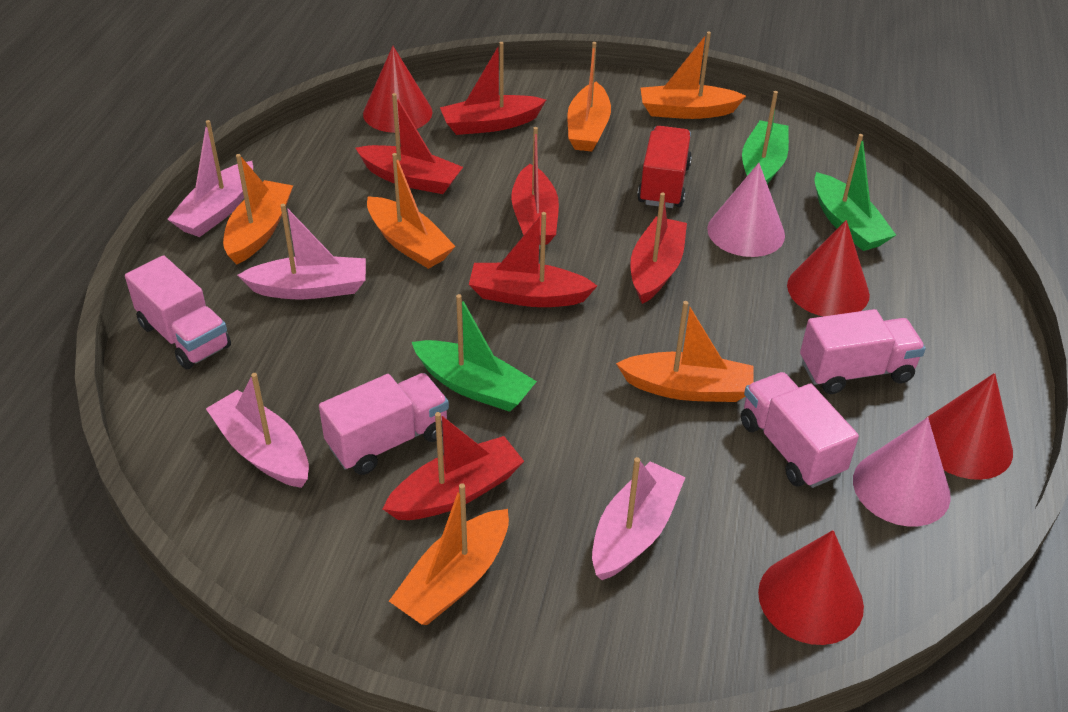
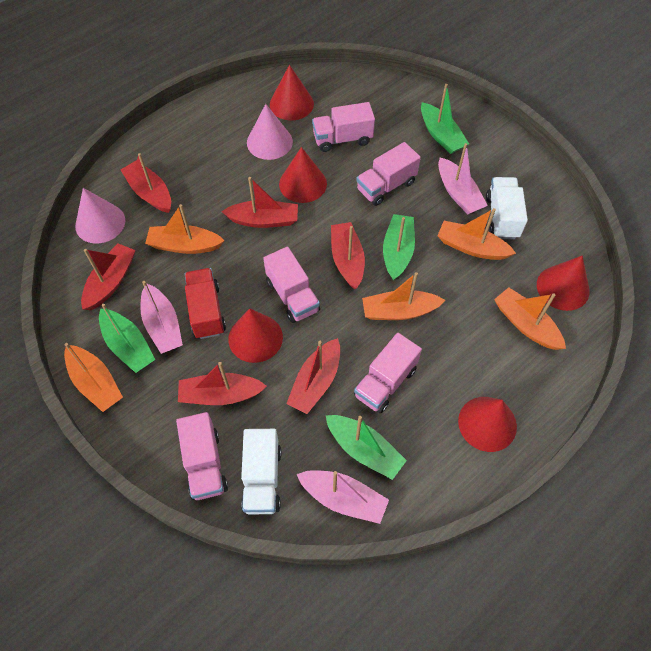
green boat: 3 -> 4
orange boat: 6 -> 5
pink boat: 4 -> 3
pink truck: 4 -> 5
red cone: 4 -> 5
white truck: 0 -> 2

